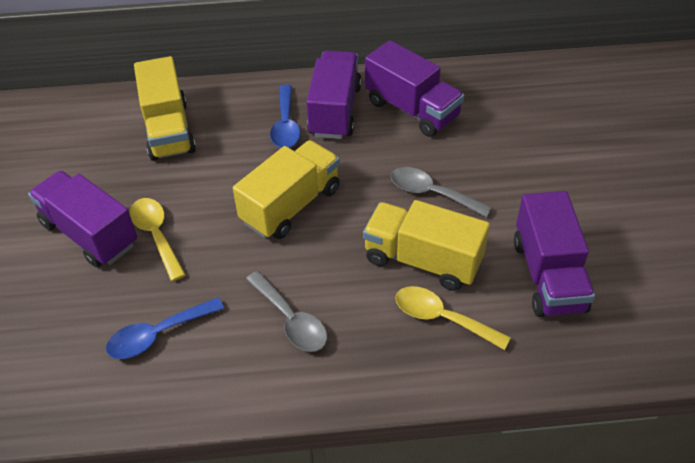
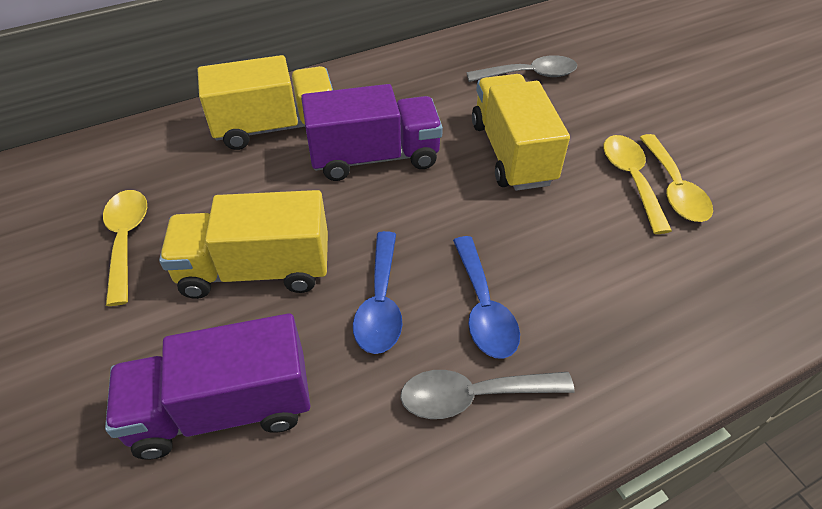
purple truck: 4 -> 2
yellow spoon: 2 -> 3

